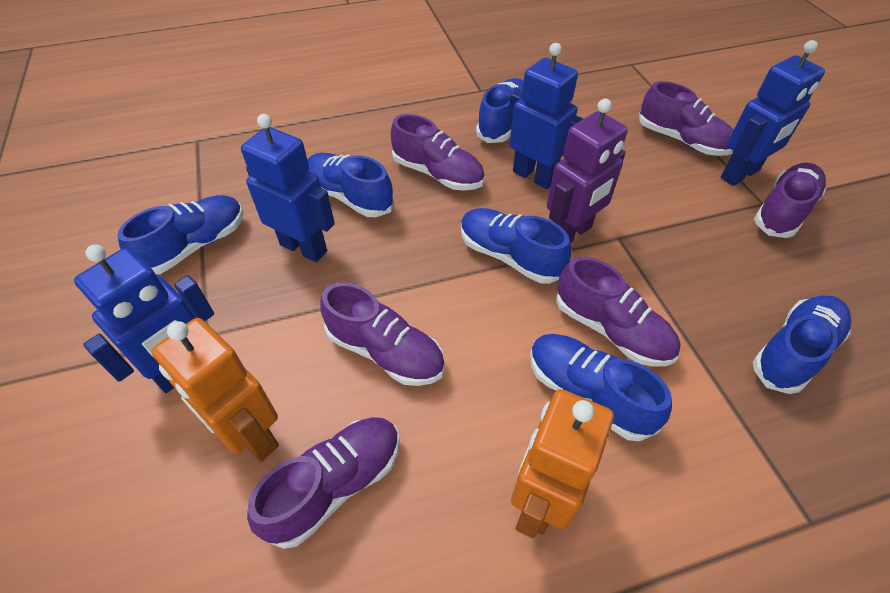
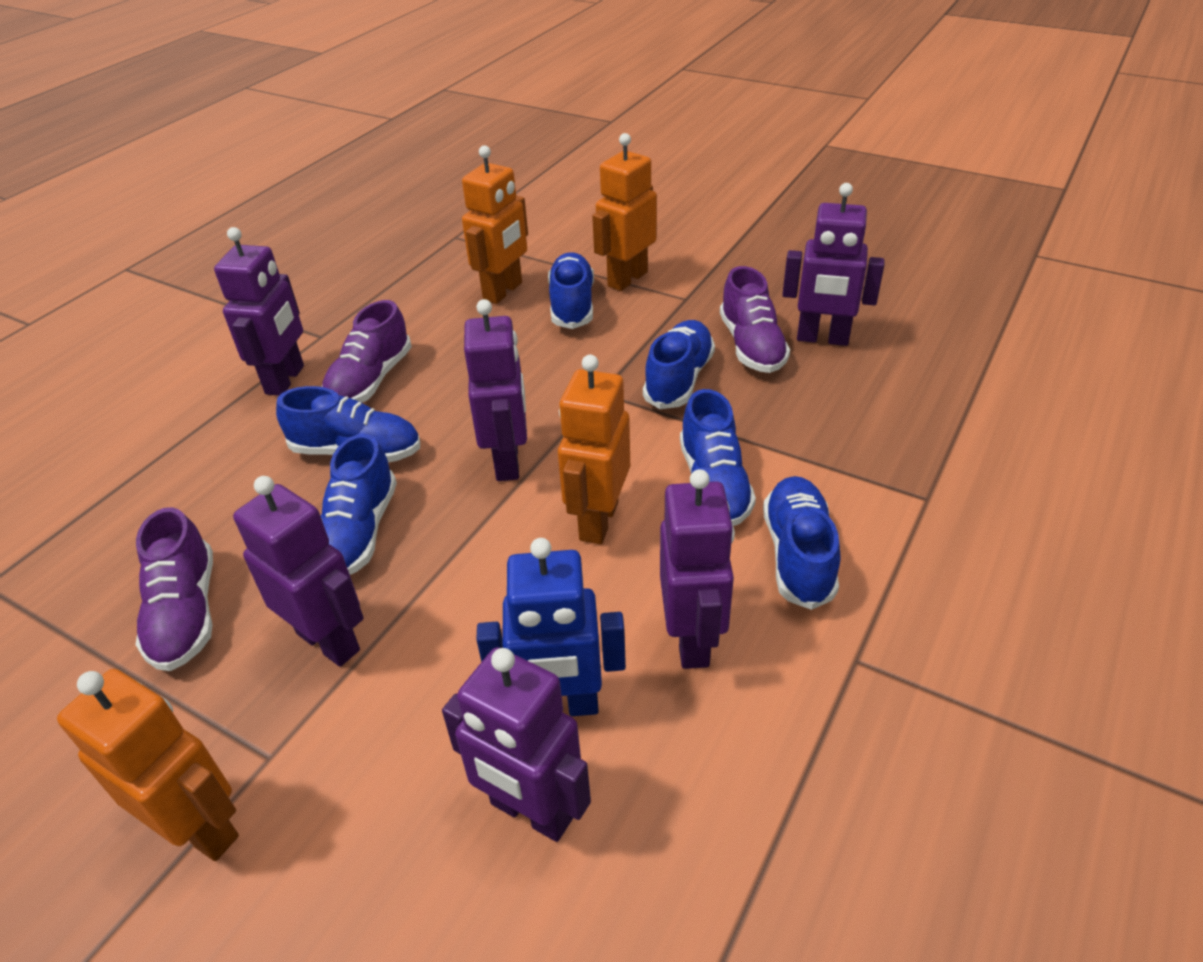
blue robot: 4 -> 1
orange robot: 2 -> 4
purple robot: 1 -> 6
purple shoe: 6 -> 3

